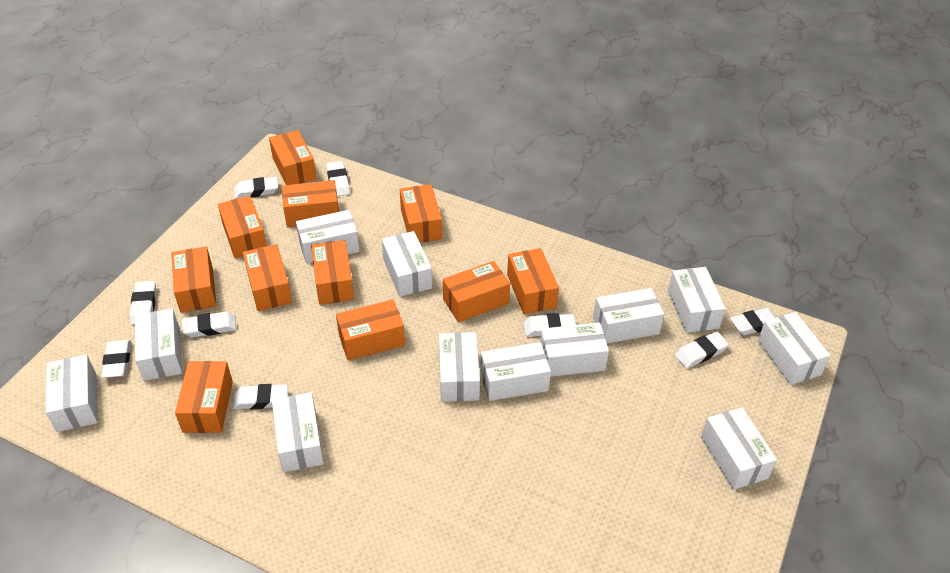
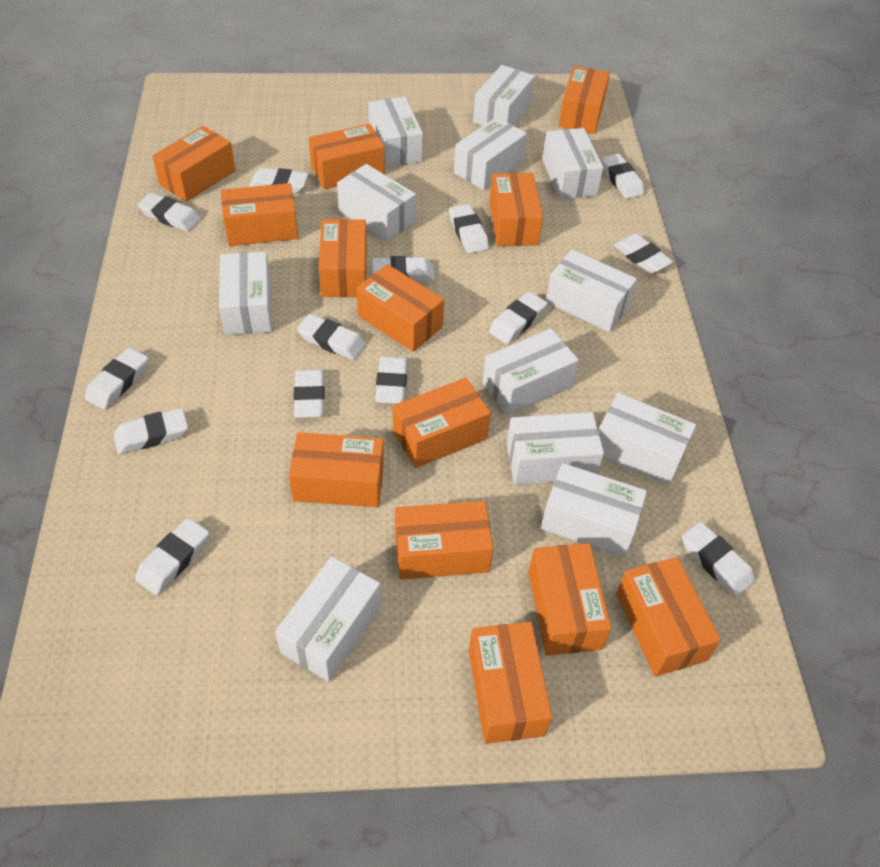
orange box: 11 -> 13
white eraser: 9 -> 14

